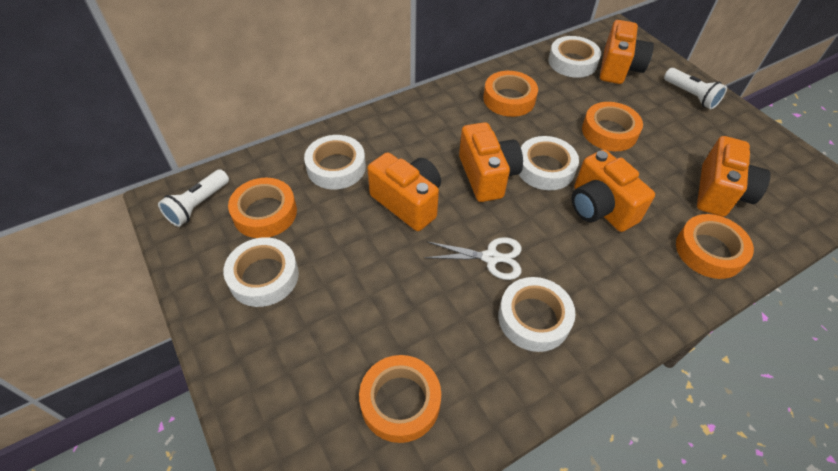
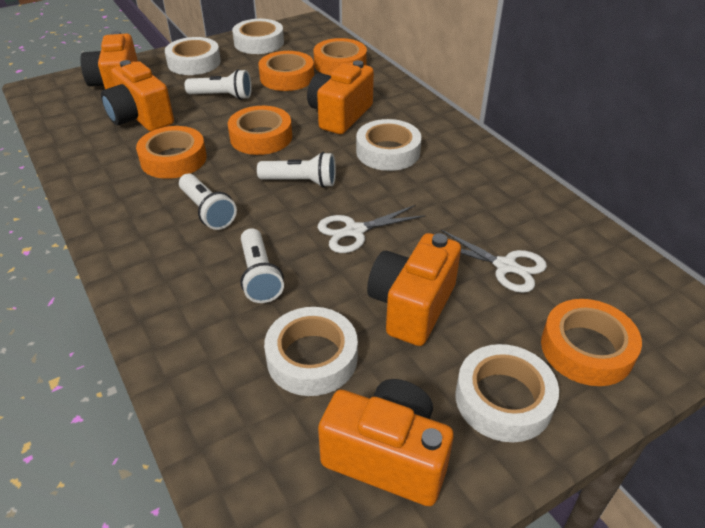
white flashlight: 2 -> 4
white scissors: 1 -> 2

